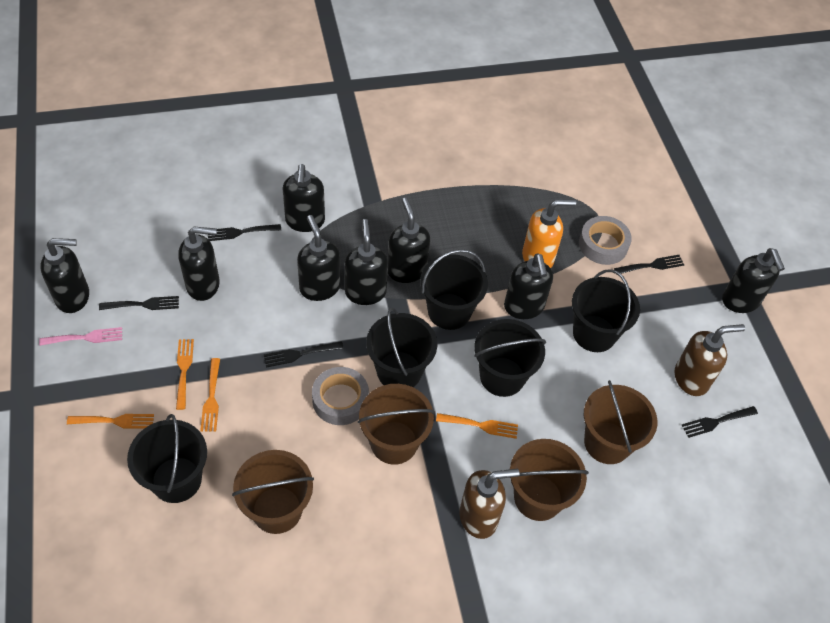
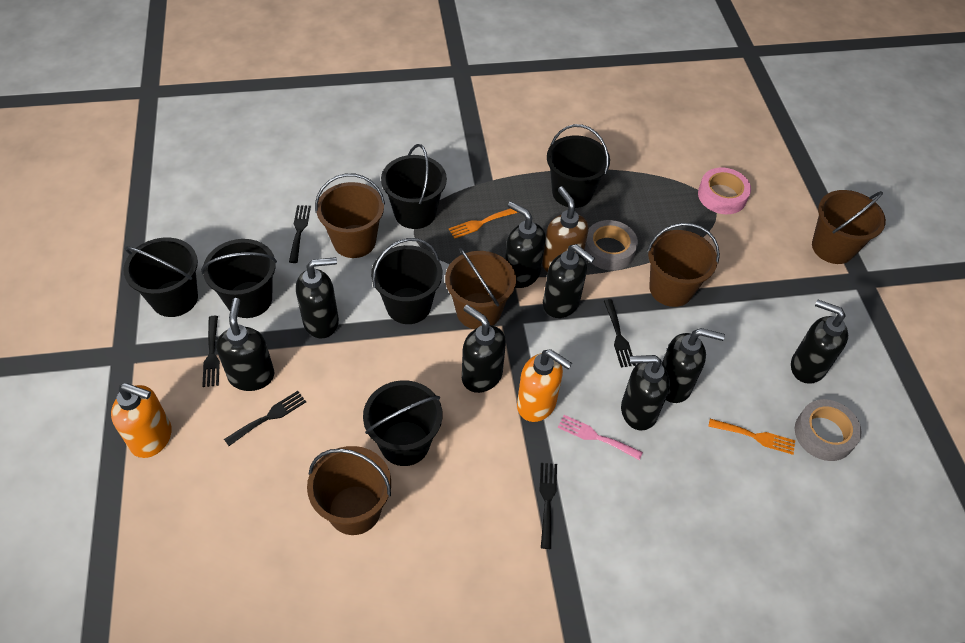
black bucket: 5 -> 6
brown bucket: 4 -> 5
brown soap dispenser: 2 -> 1
orange fork: 4 -> 2
orange soap dispenser: 1 -> 2
pink tape: 0 -> 1

